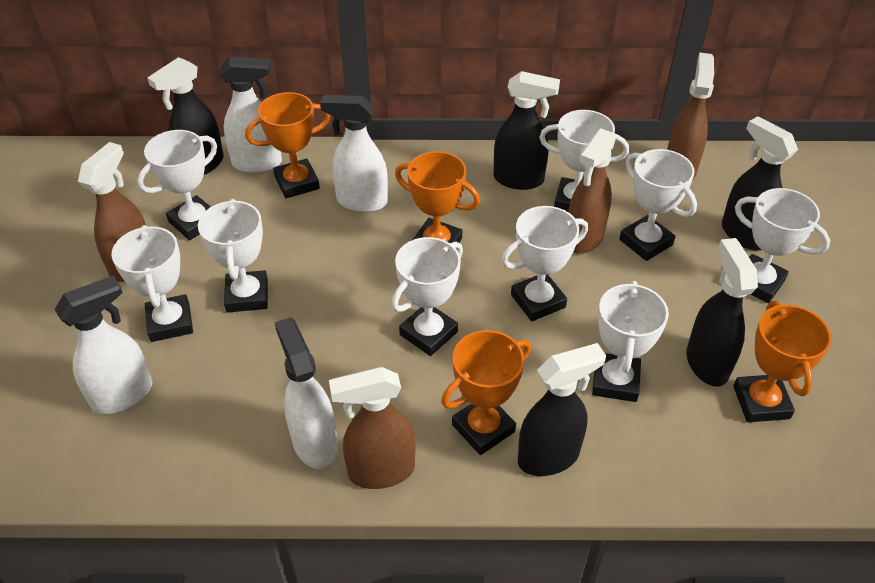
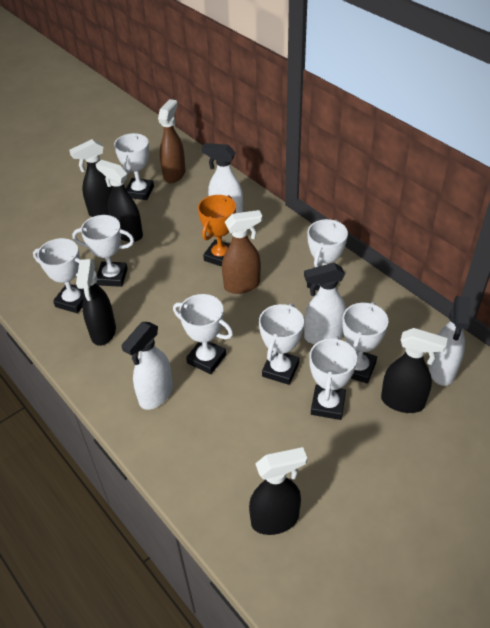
brown spray bottle: 4 -> 2
orange trophy: 4 -> 1
white trophy: 9 -> 8

